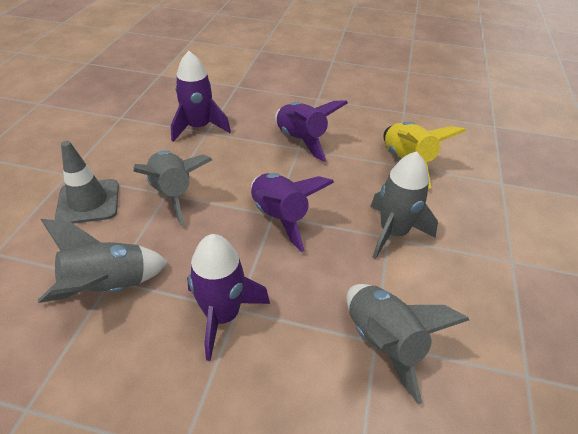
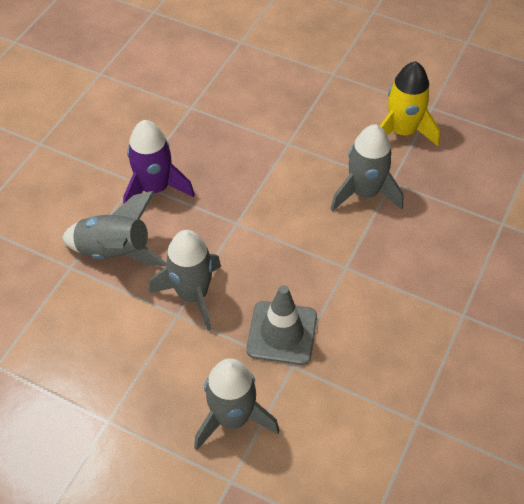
purple rocket: 4 -> 1

